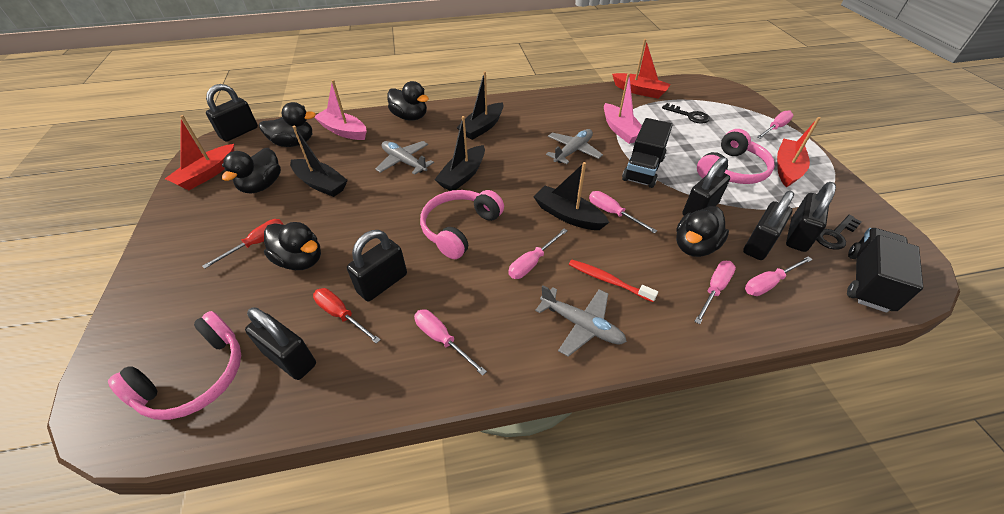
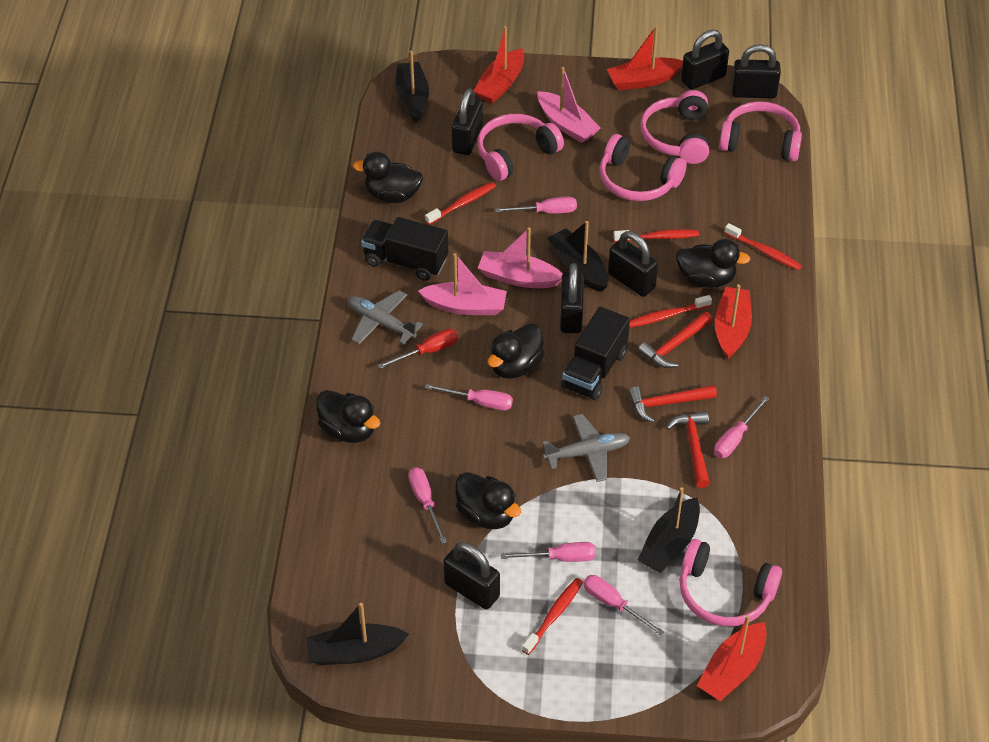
black key: 2 -> 0
grey plane: 3 -> 2
pink boat: 2 -> 3
pink headphones: 3 -> 5
red boat: 3 -> 4
red hammer: 0 -> 3
red screwdriver: 2 -> 1
red toothbrush: 1 -> 5

